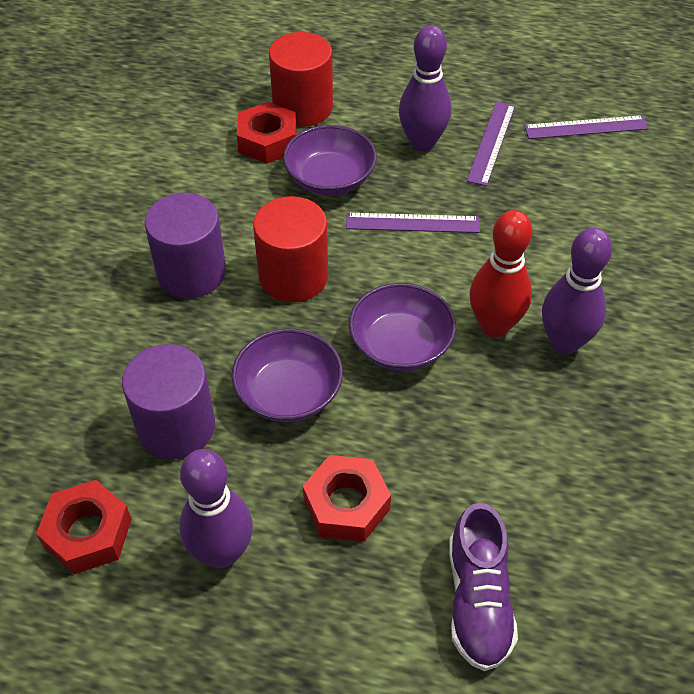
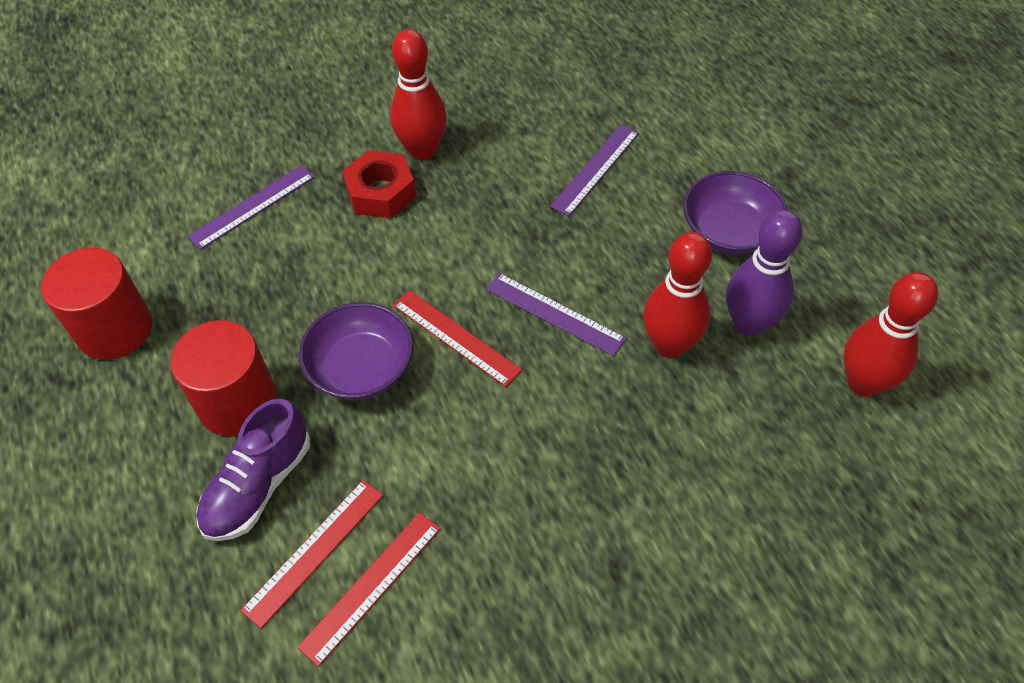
purple bowl: 3 -> 2
purple bowling pin: 3 -> 1
purple cylinder: 2 -> 0
red bowling pin: 1 -> 3
red nut: 3 -> 1
red ruler: 0 -> 3

